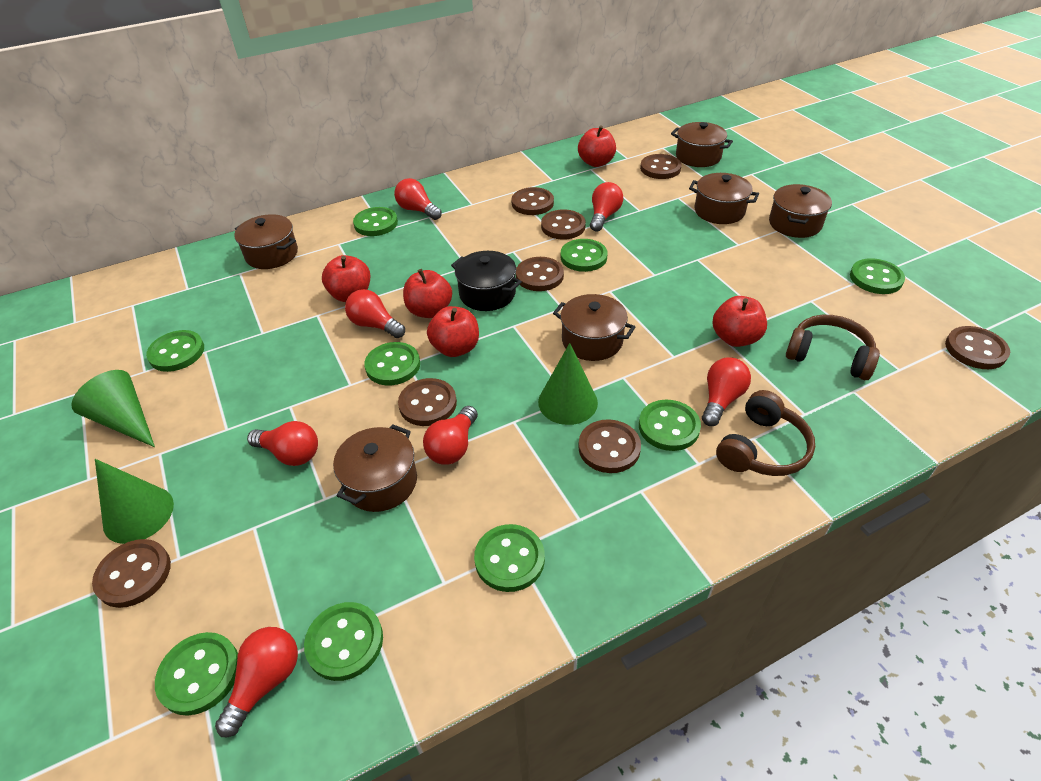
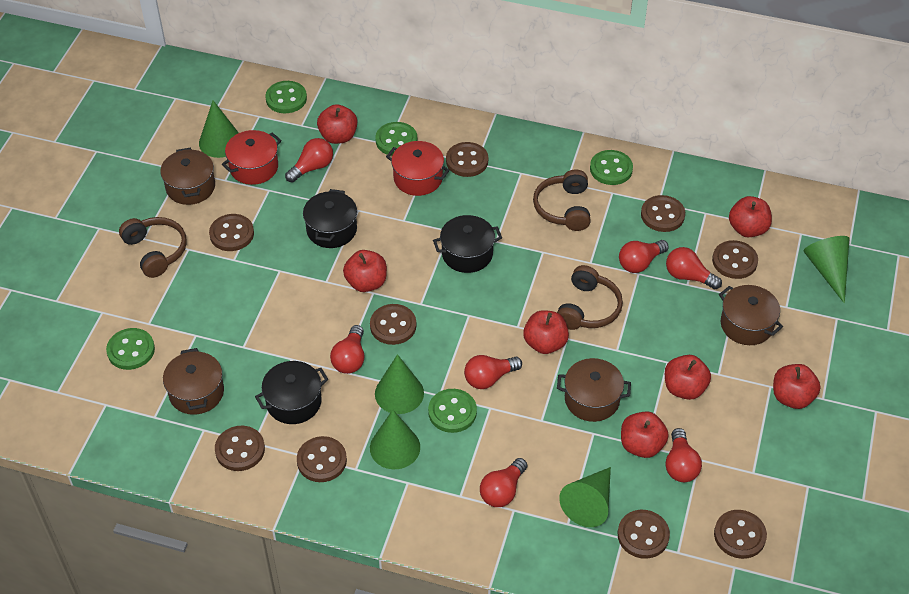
black pot: 1 -> 3
brown button: 8 -> 9
brown headphones: 2 -> 3
brown pot: 6 -> 4
green button: 9 -> 5
green cone: 3 -> 5
red apple: 5 -> 7
red pot: 0 -> 2

